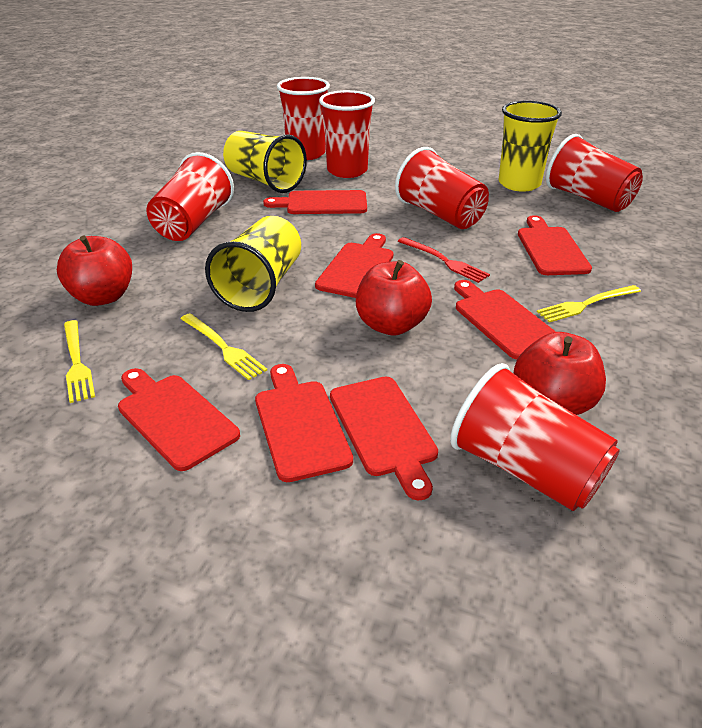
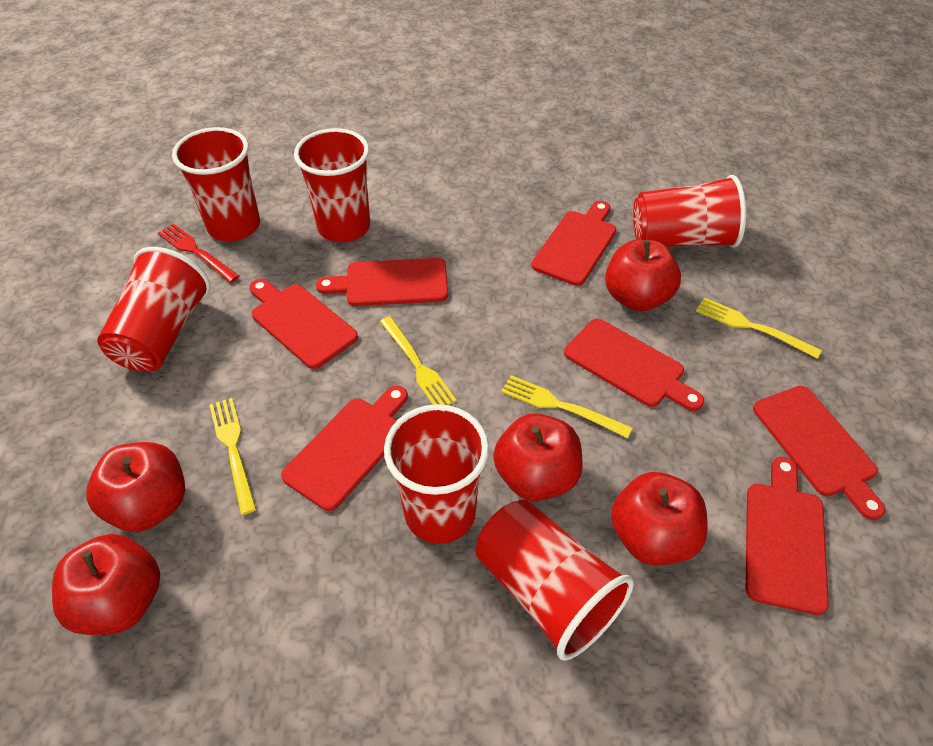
red apple: 3 -> 5
yellow cup: 3 -> 0
yellow fork: 3 -> 4

